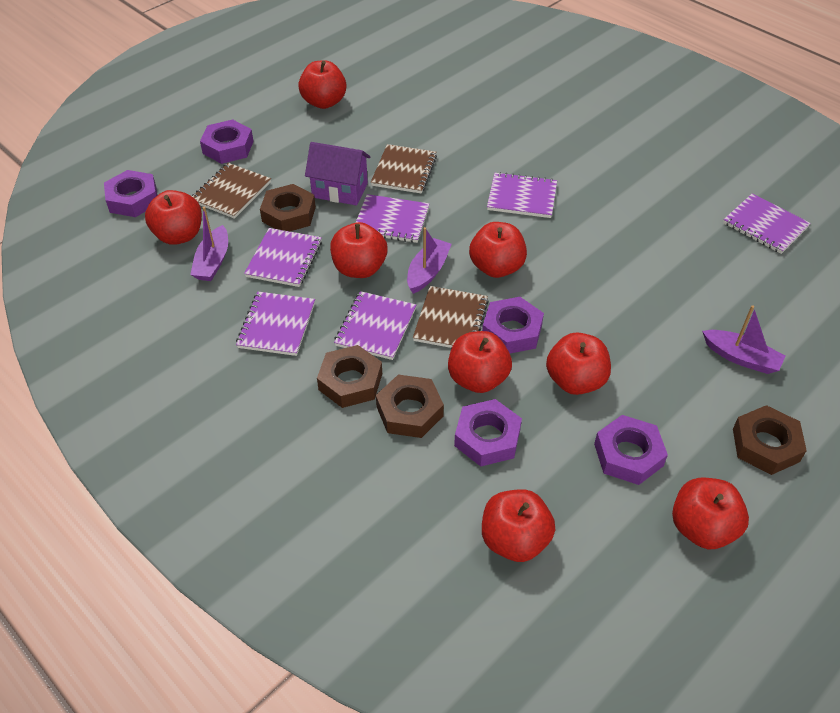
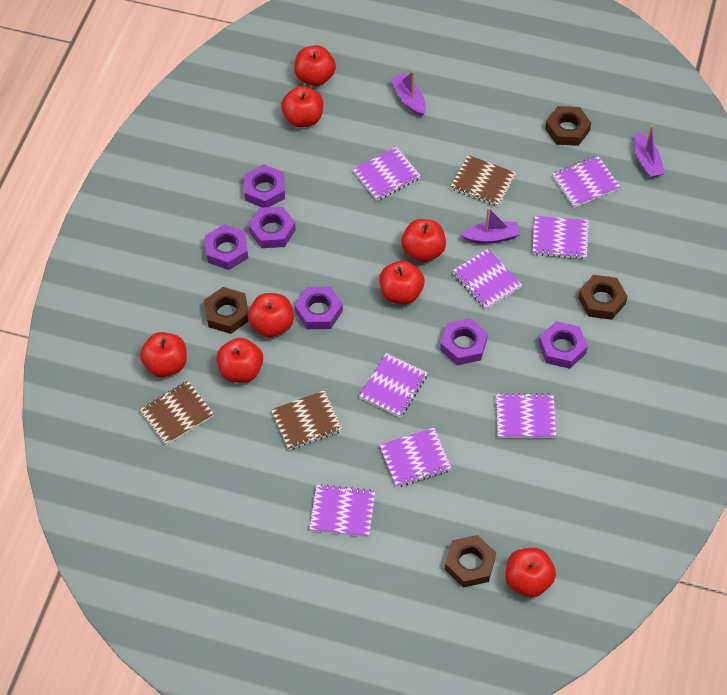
purple house: 1 -> 0
purple notebook: 6 -> 8
purple nut: 5 -> 6

